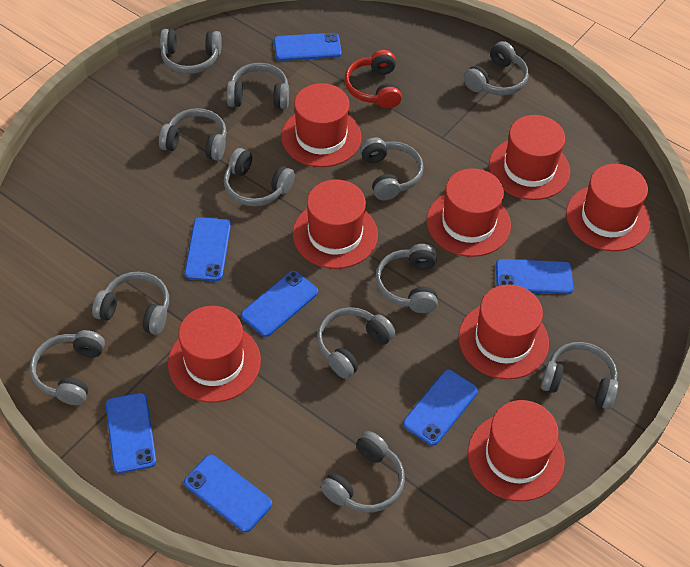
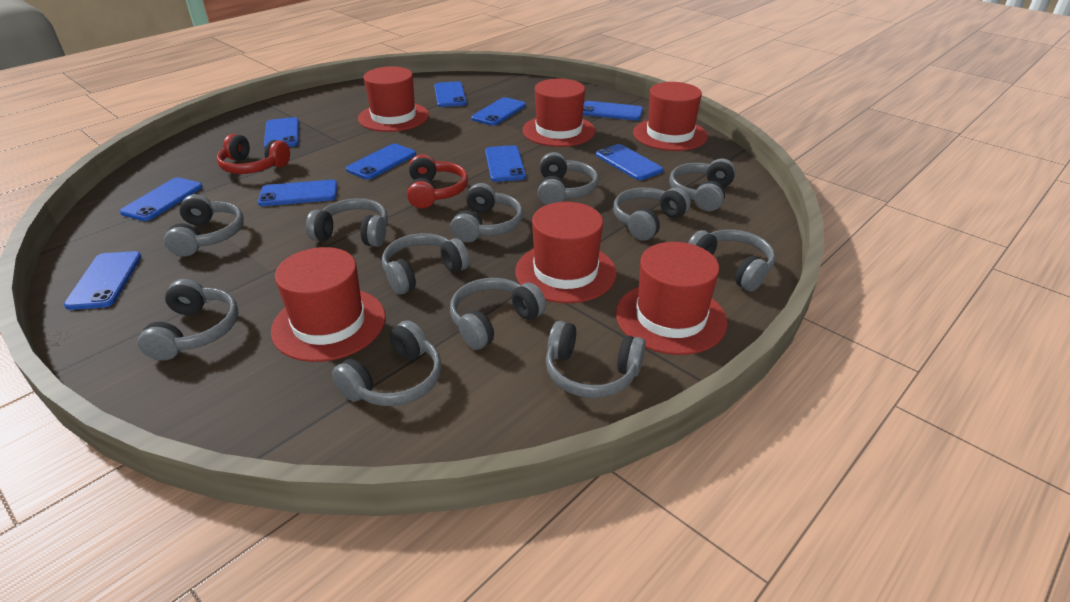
blue phone: 7 -> 10
red hat: 8 -> 6
red headphones: 1 -> 2

